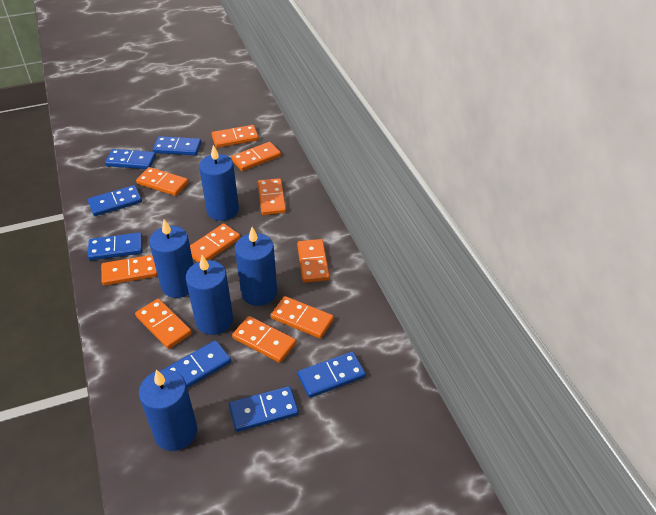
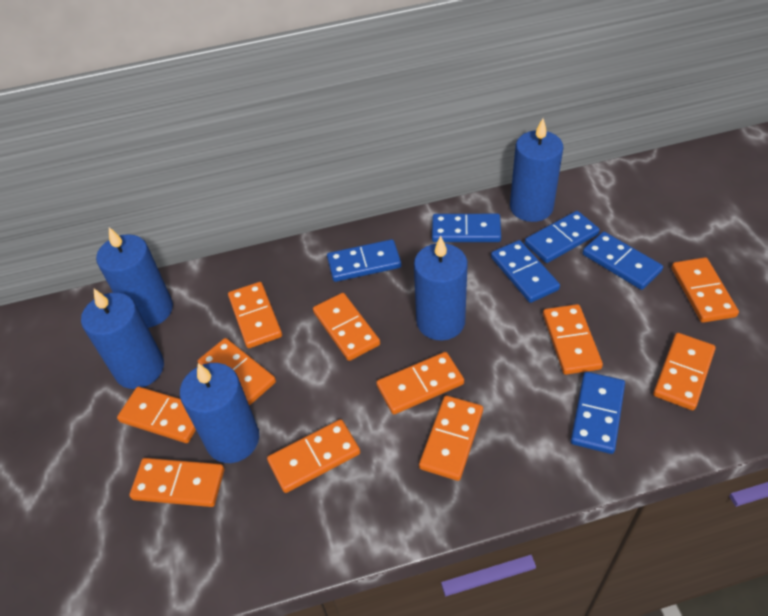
blue domino: 7 -> 6
orange domino: 10 -> 11

